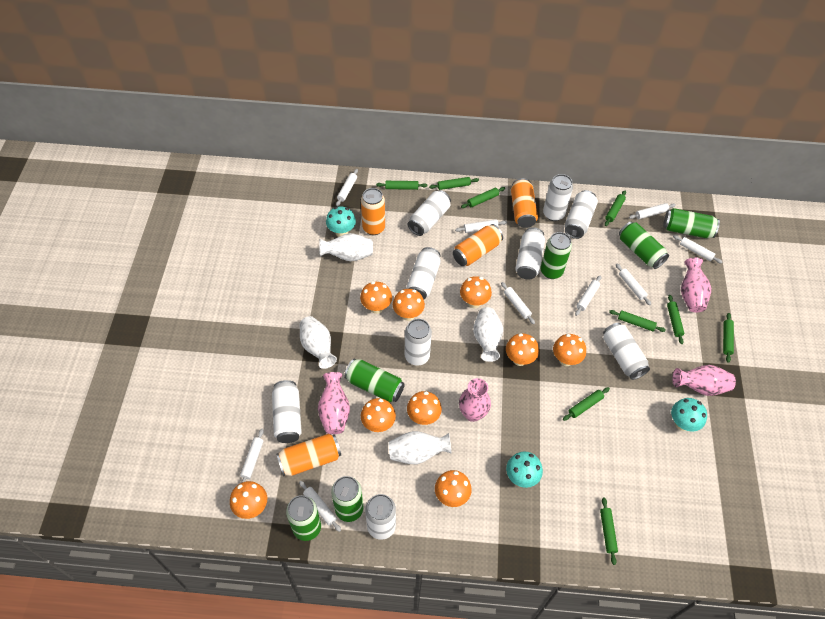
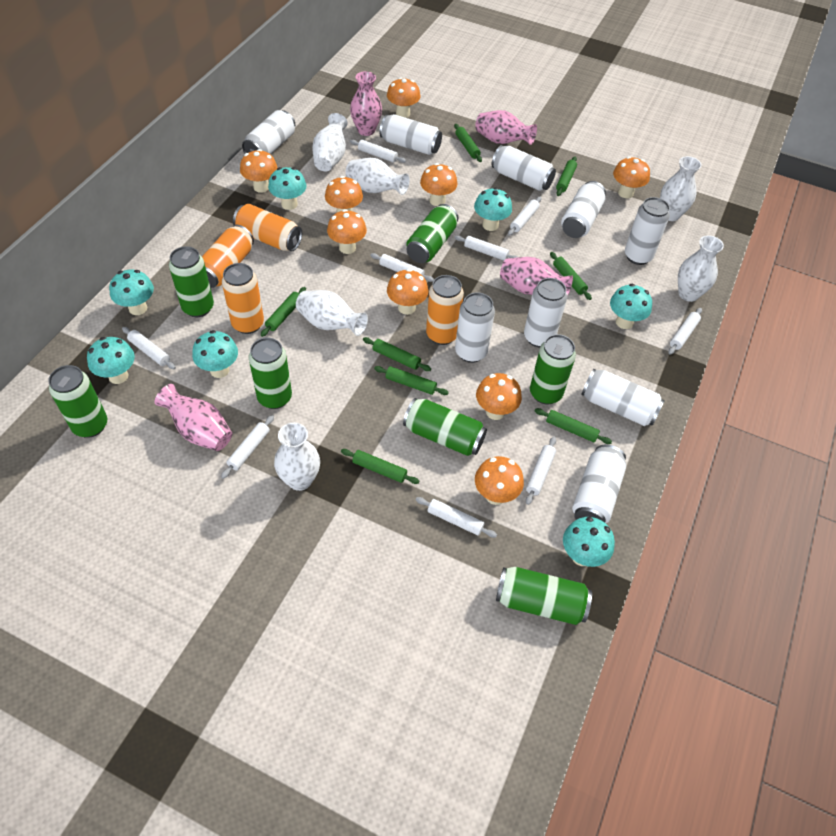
green can: 6 -> 7
green rolling pin: 9 -> 8
turquoise mushroom: 3 -> 7
white vase: 4 -> 6

